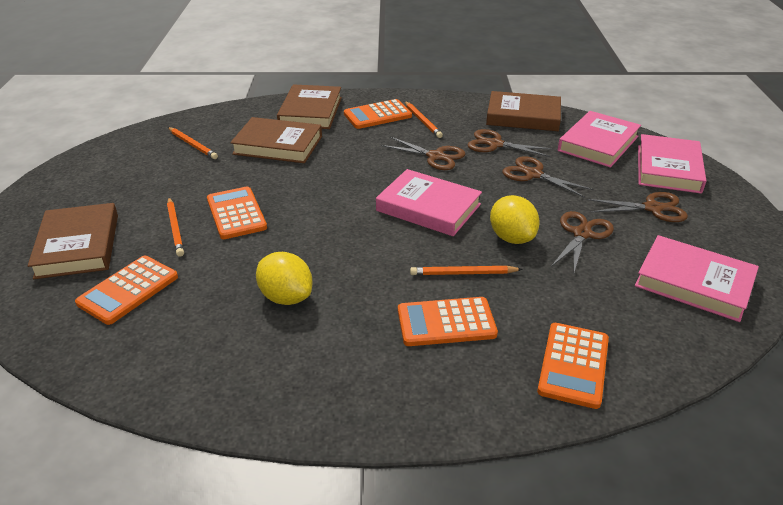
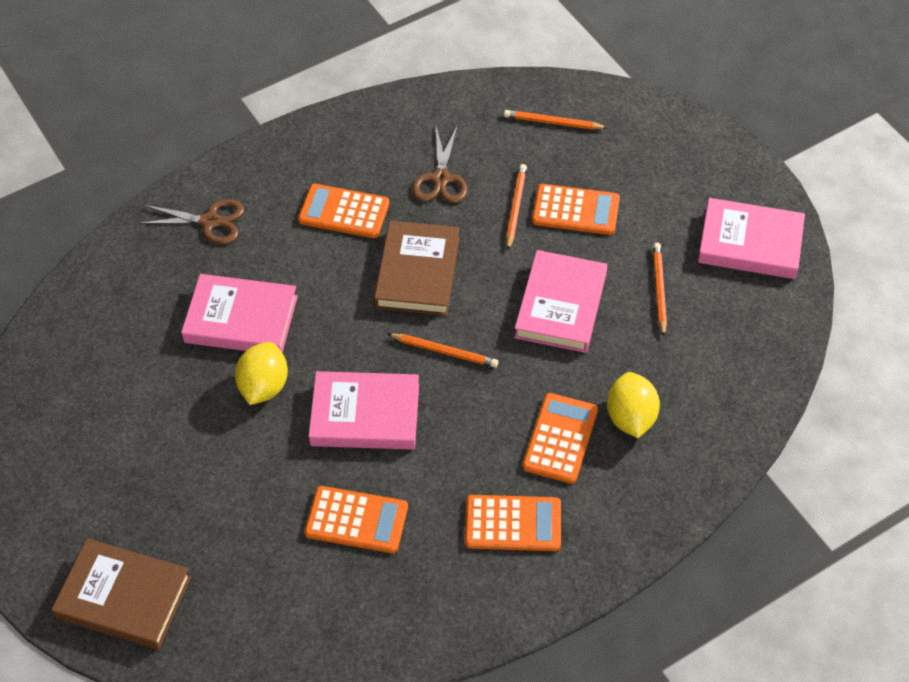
brown book: 4 -> 2
brown scissors: 5 -> 2

